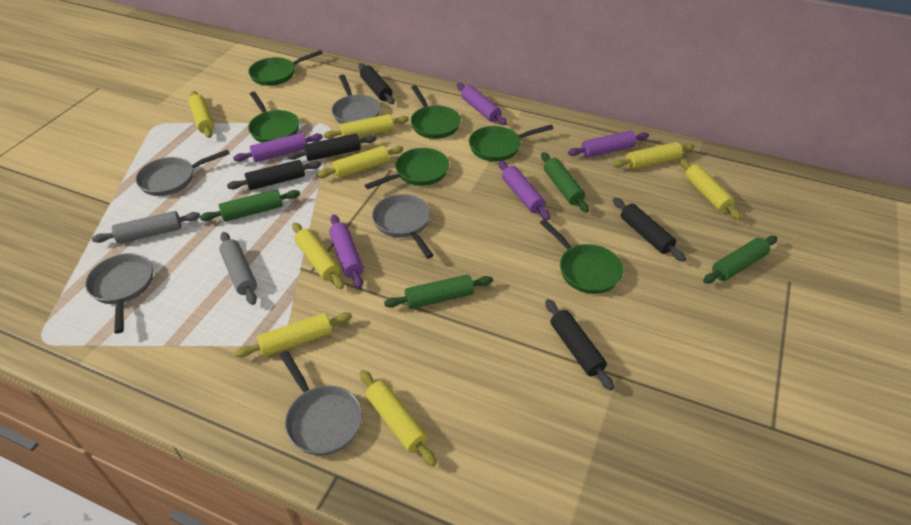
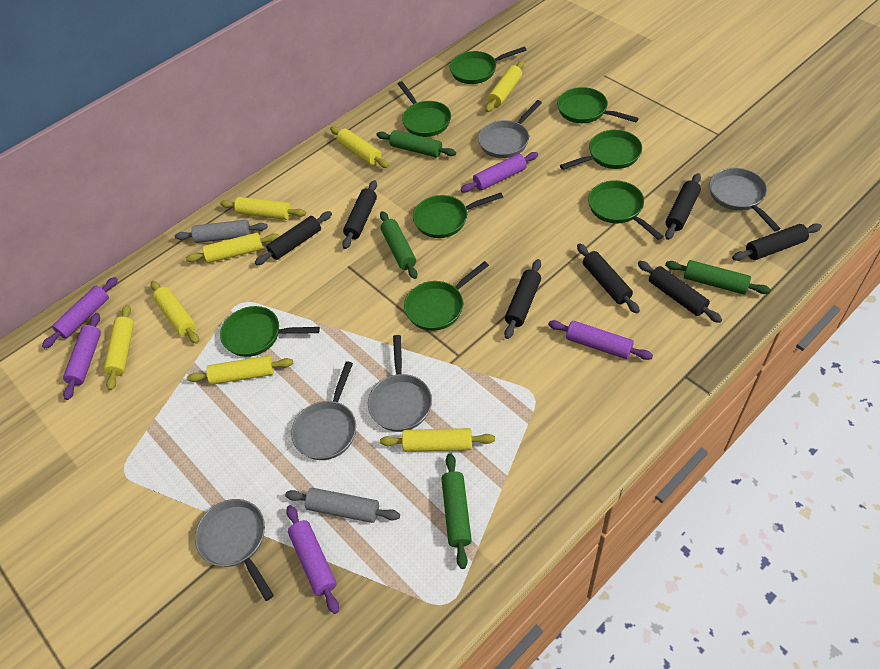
black rolling pin: 5 -> 7
green pan: 6 -> 8

